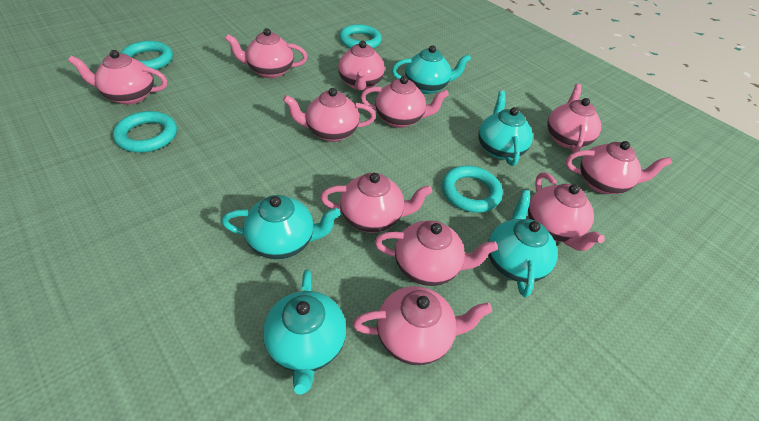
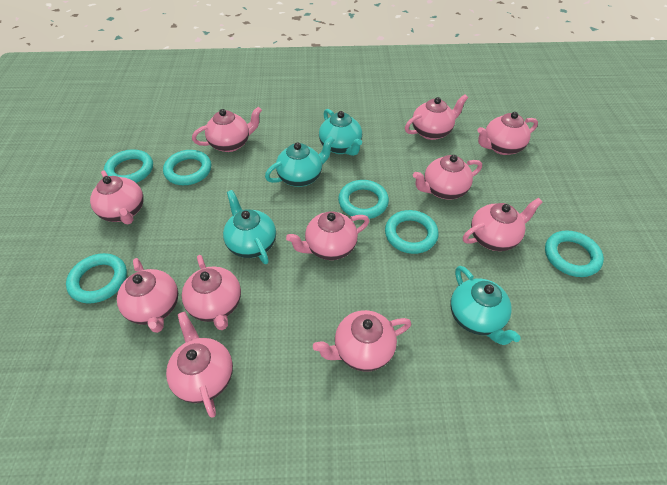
turquoise ring: 4 -> 6
turquoise teapot: 5 -> 4

